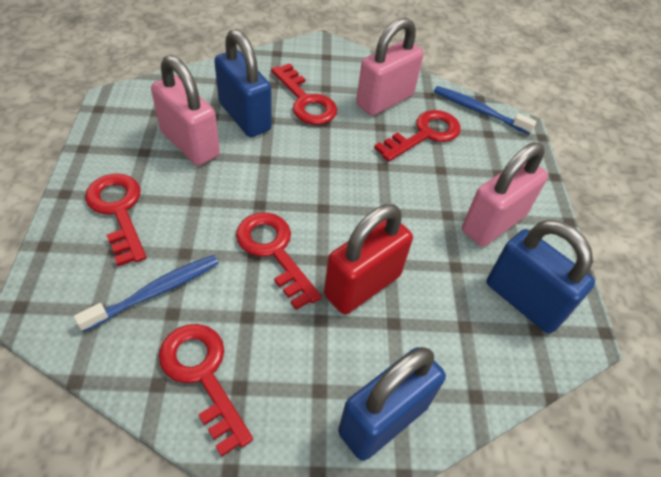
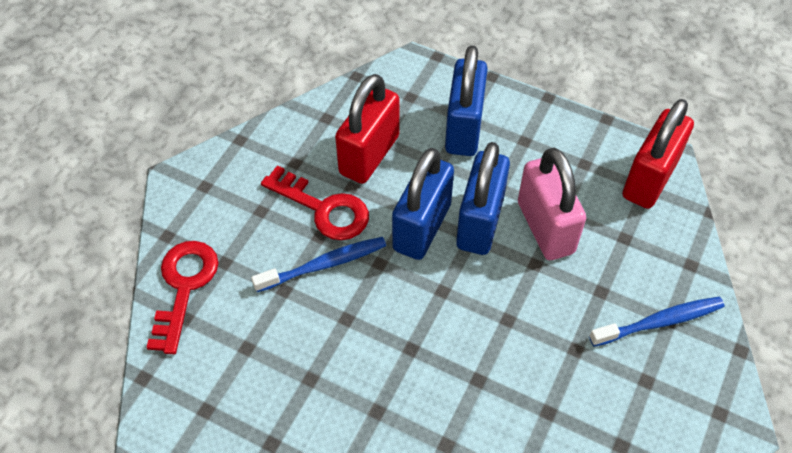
pink padlock: 3 -> 1
red key: 5 -> 2
red padlock: 1 -> 2

